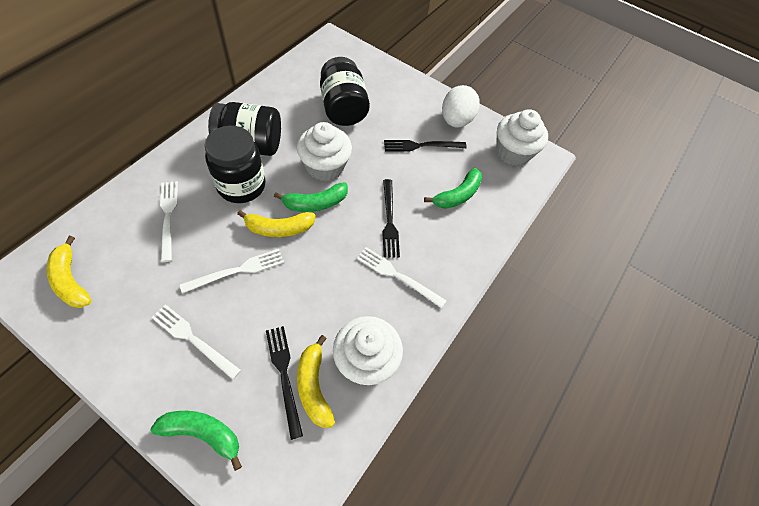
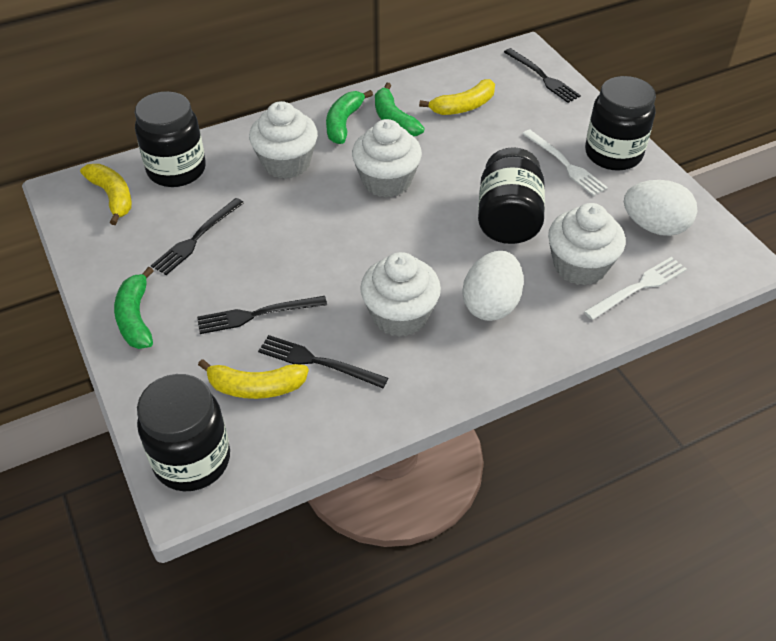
black fork: 3 -> 4
black jar: 3 -> 4
white cupcake: 3 -> 4
white egg: 1 -> 2
white fork: 4 -> 2

